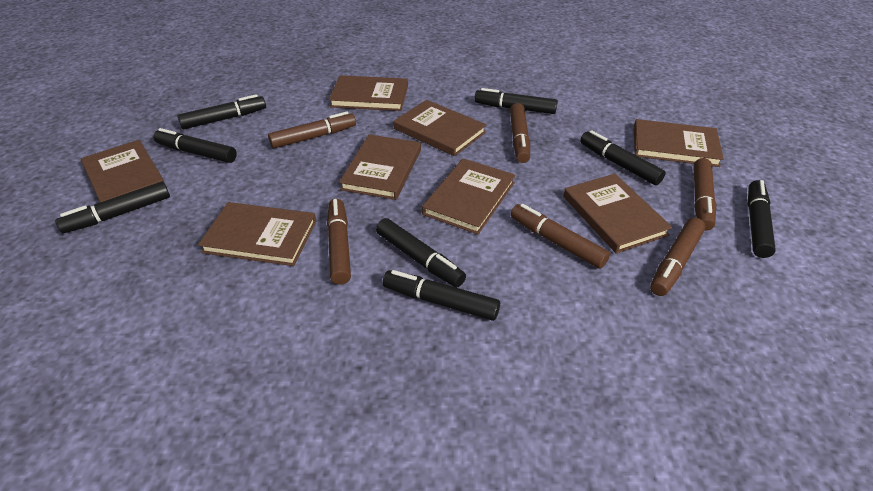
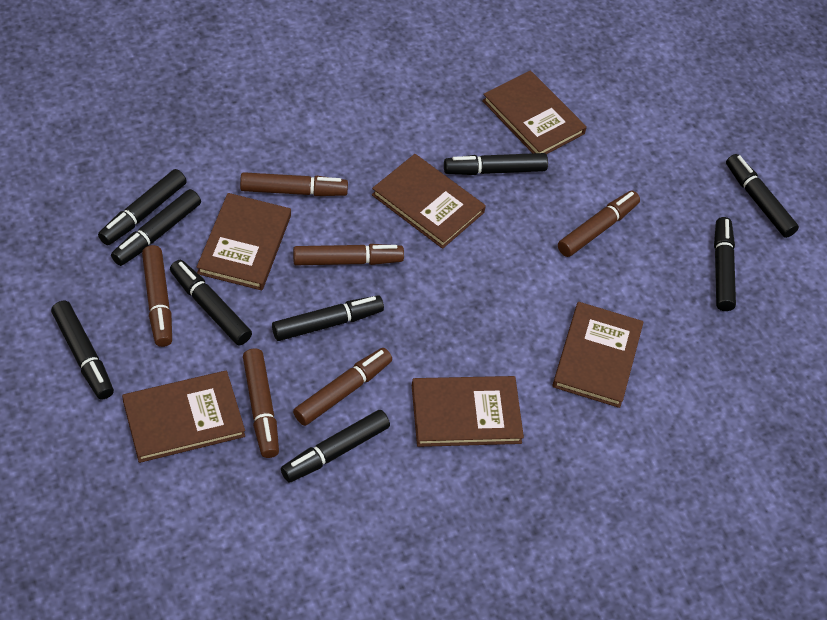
black marker: 8 -> 9
brown book: 8 -> 6

